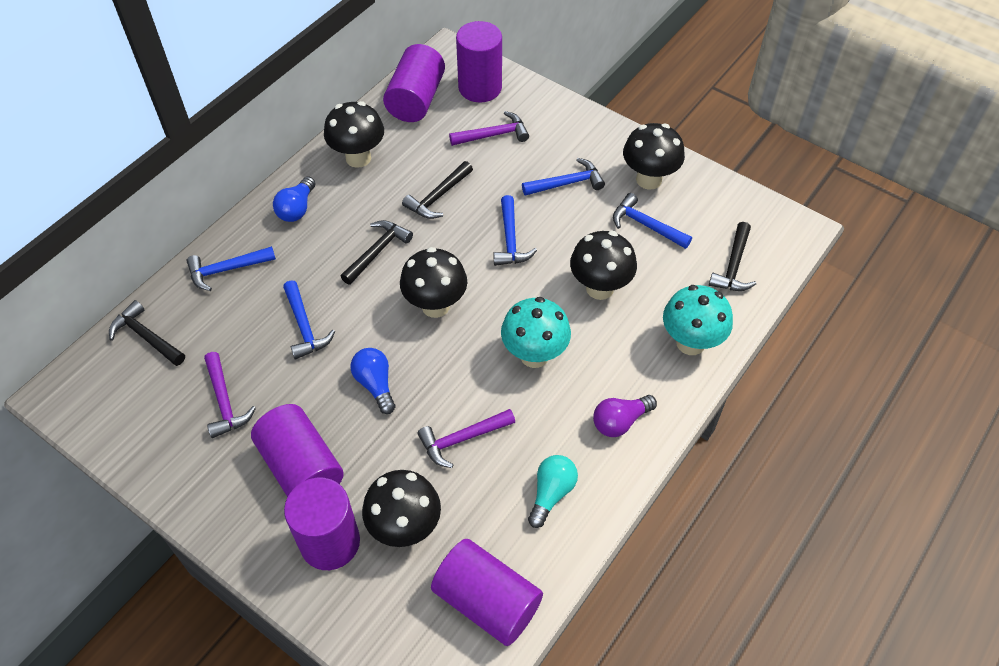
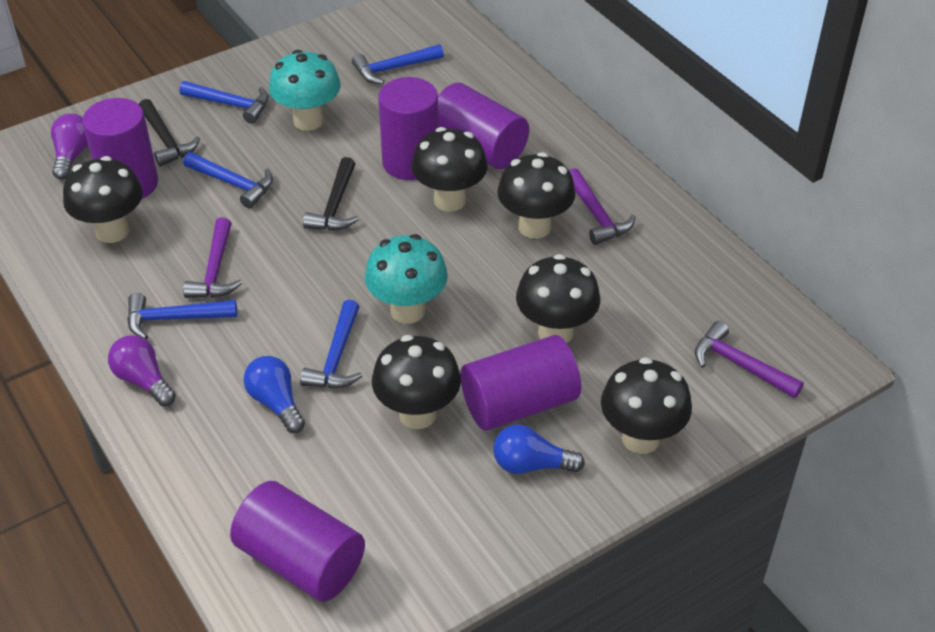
black hammer: 4 -> 2
black mushroom: 5 -> 6
purple light bulb: 1 -> 2
turquoise light bulb: 1 -> 0

